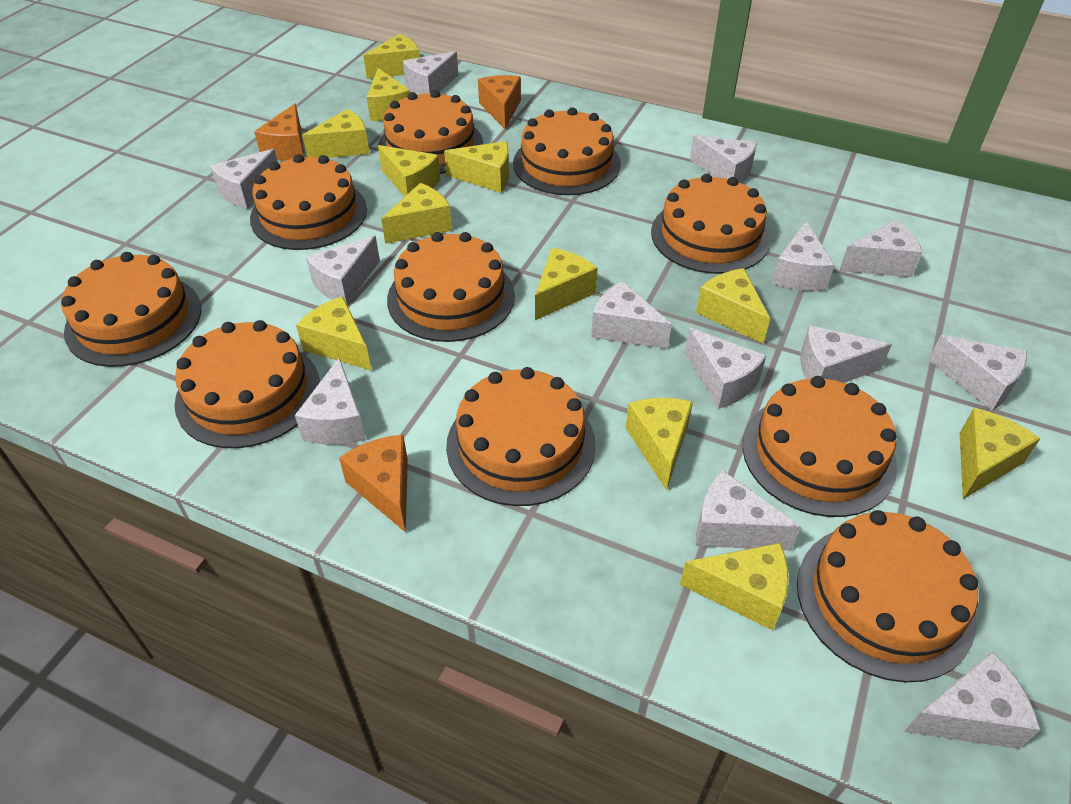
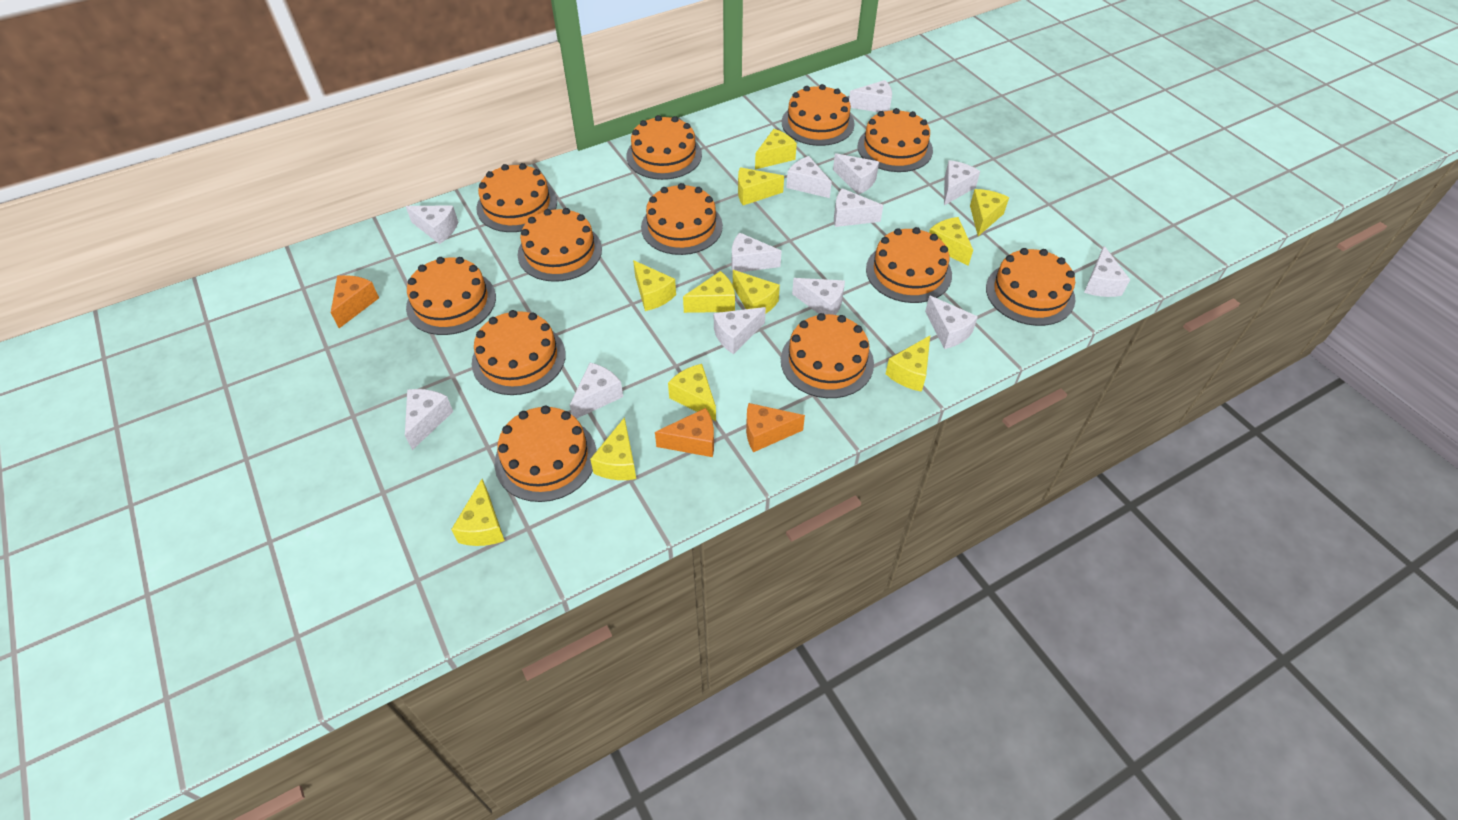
orange cake: 10 -> 12
yellow cheese: 12 -> 11

